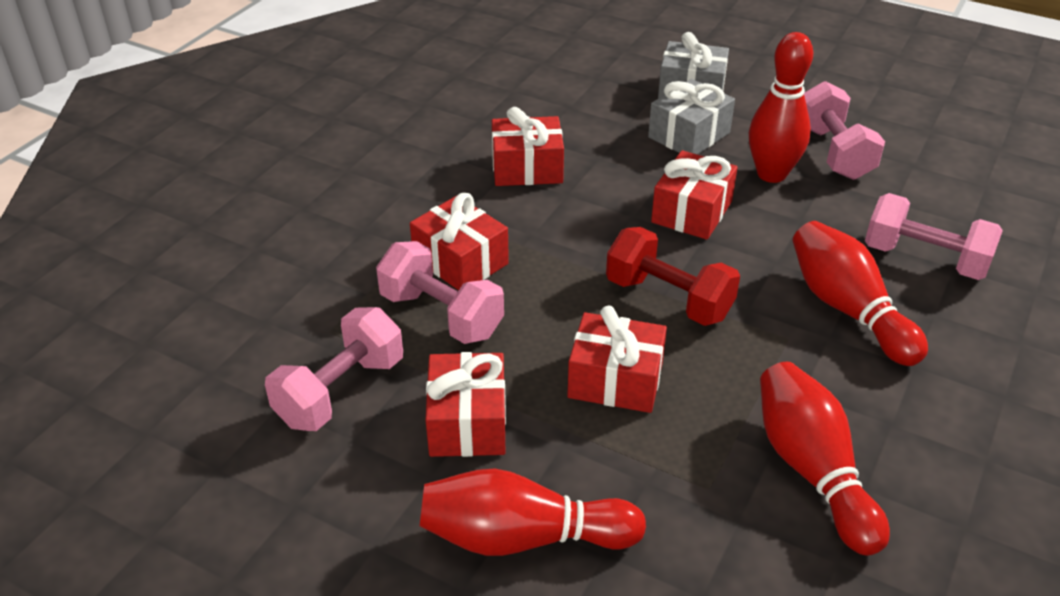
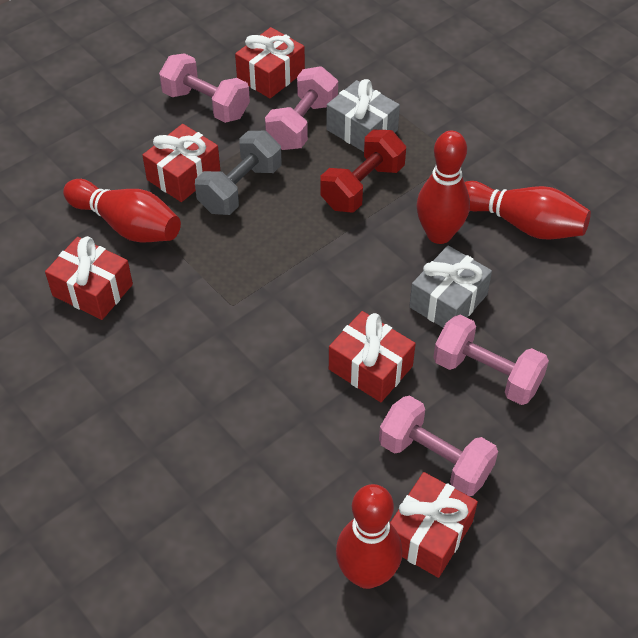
grey dumbbell: 0 -> 1

